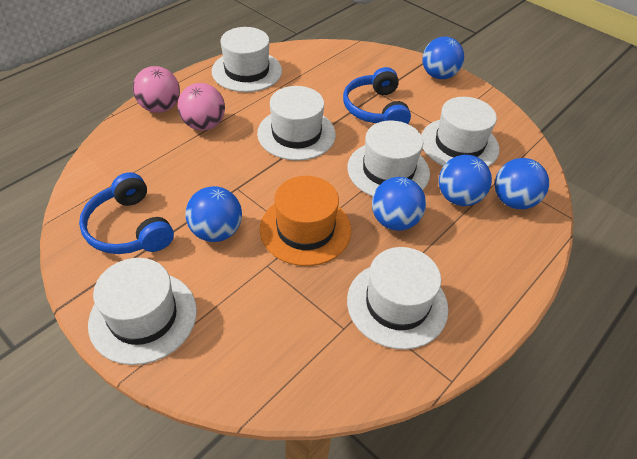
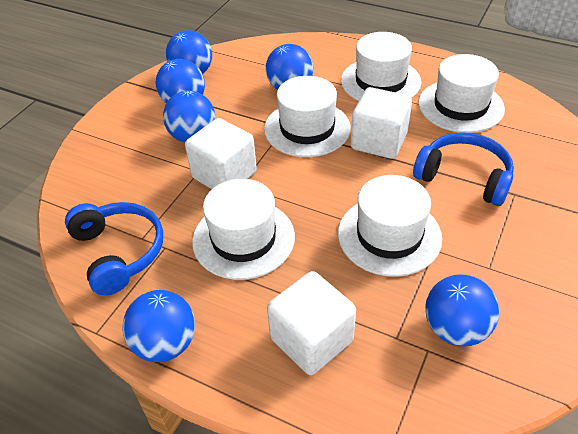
blue ball: 5 -> 6
orange hat: 1 -> 0
pink ball: 2 -> 0
white cube: 0 -> 3
white hat: 6 -> 5

